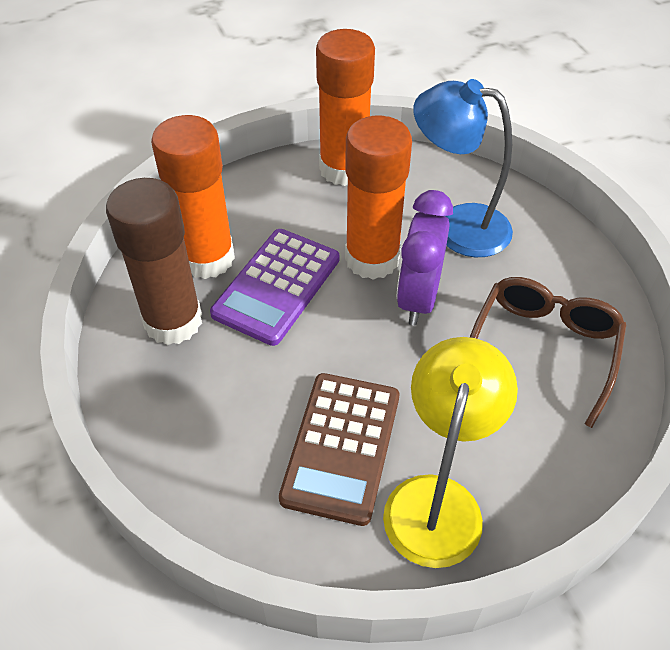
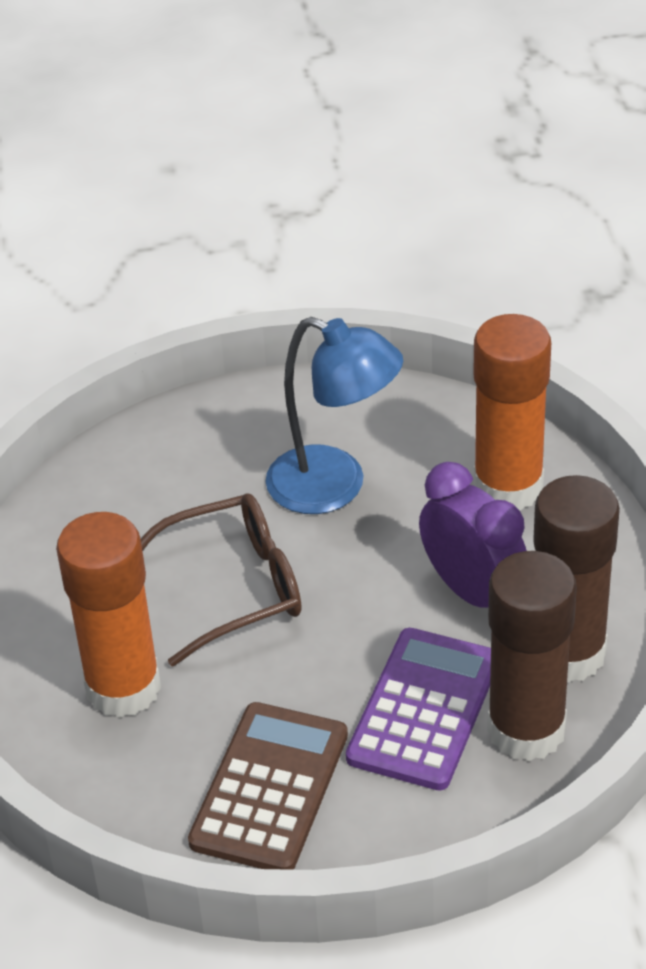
brown glue stick: 1 -> 2
orange glue stick: 3 -> 2
yellow lamp: 1 -> 0

